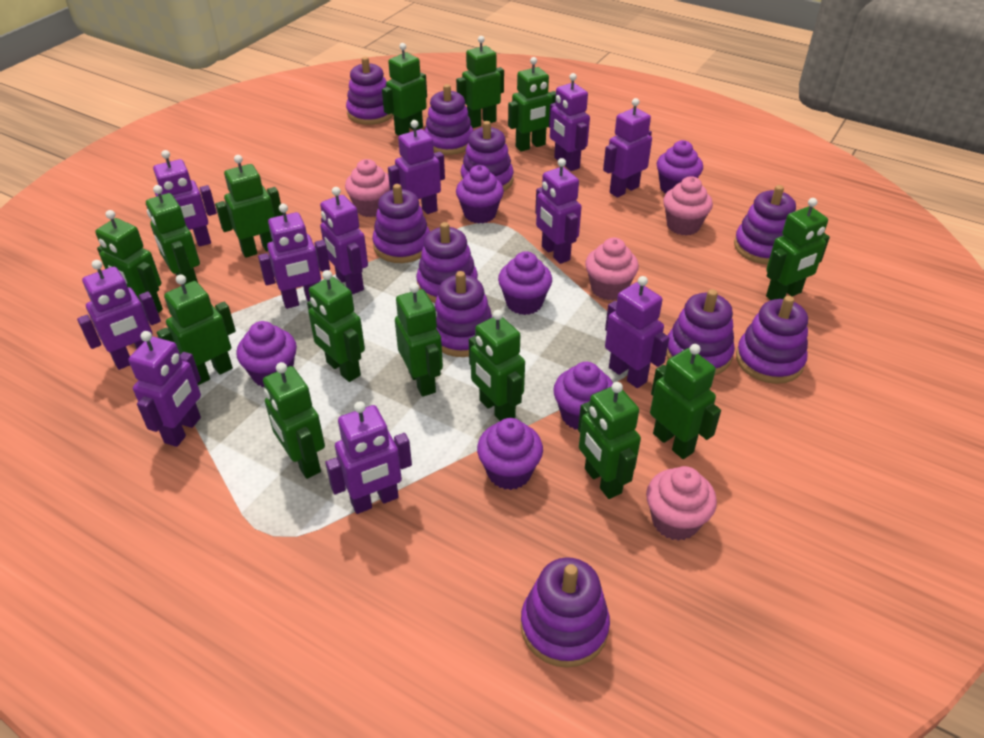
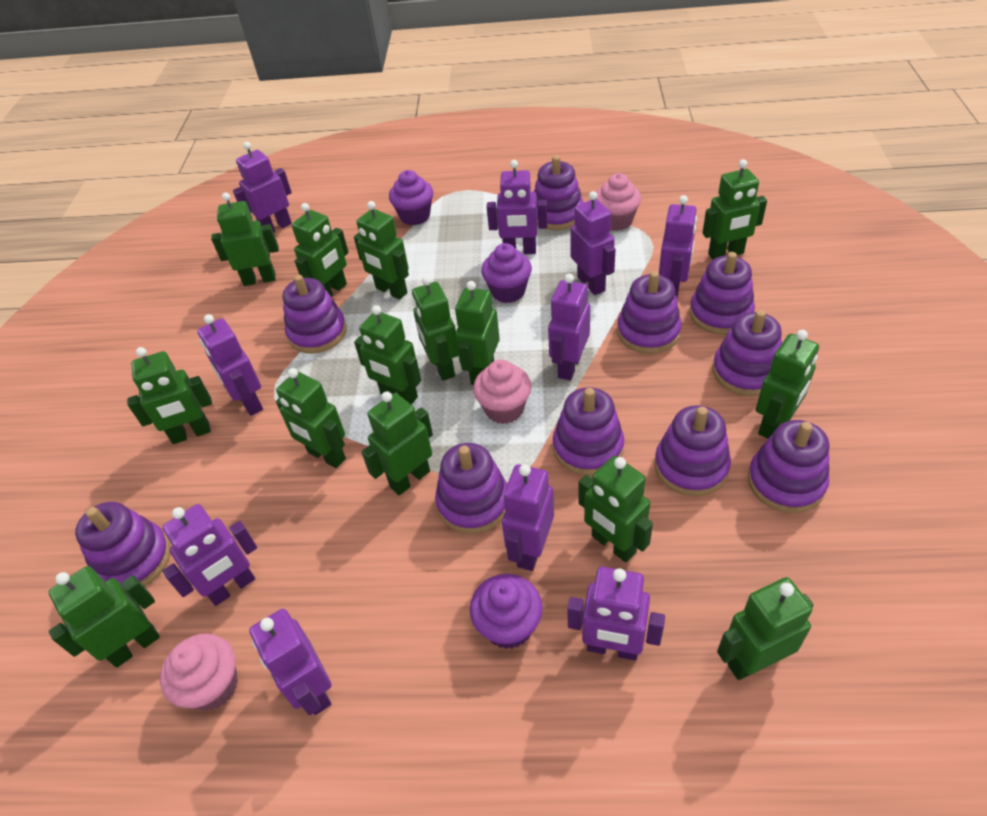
pink cupcake: 4 -> 3
purple cupcake: 6 -> 3
purple robot: 11 -> 10

